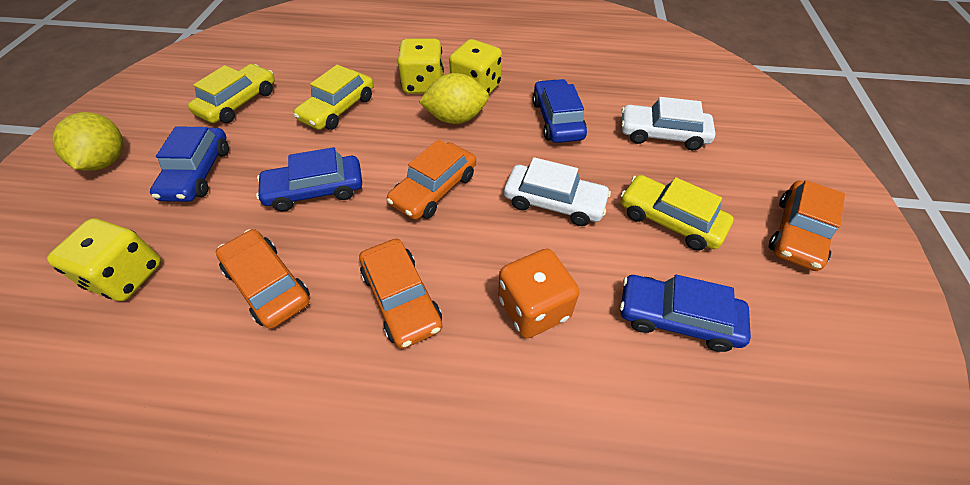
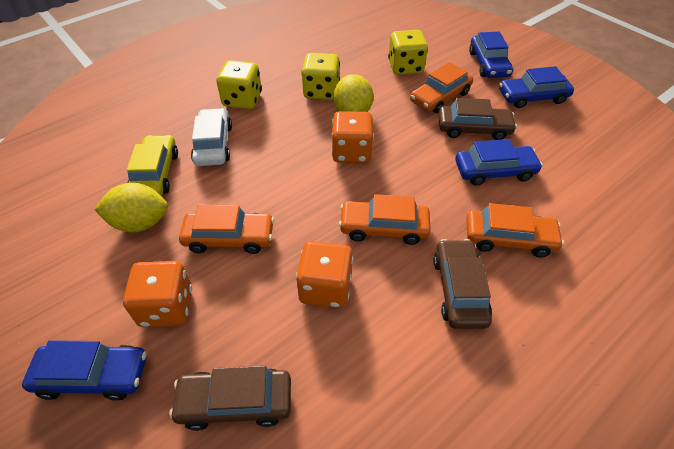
brown car: 0 -> 3
orange dice: 1 -> 3
white car: 2 -> 1
yellow car: 3 -> 1

